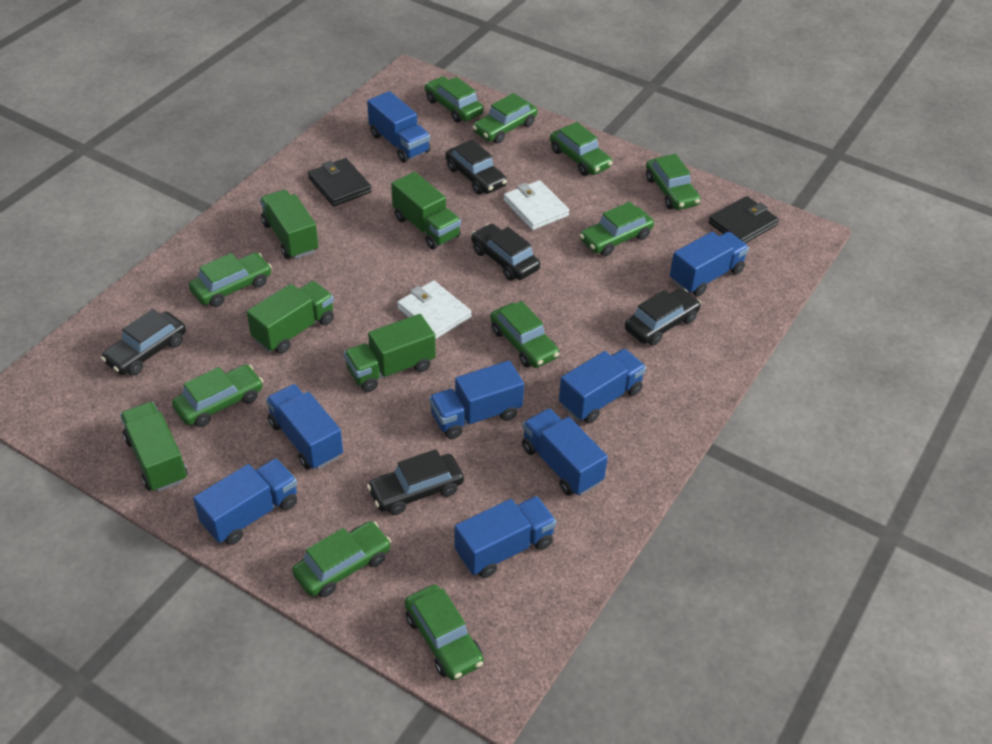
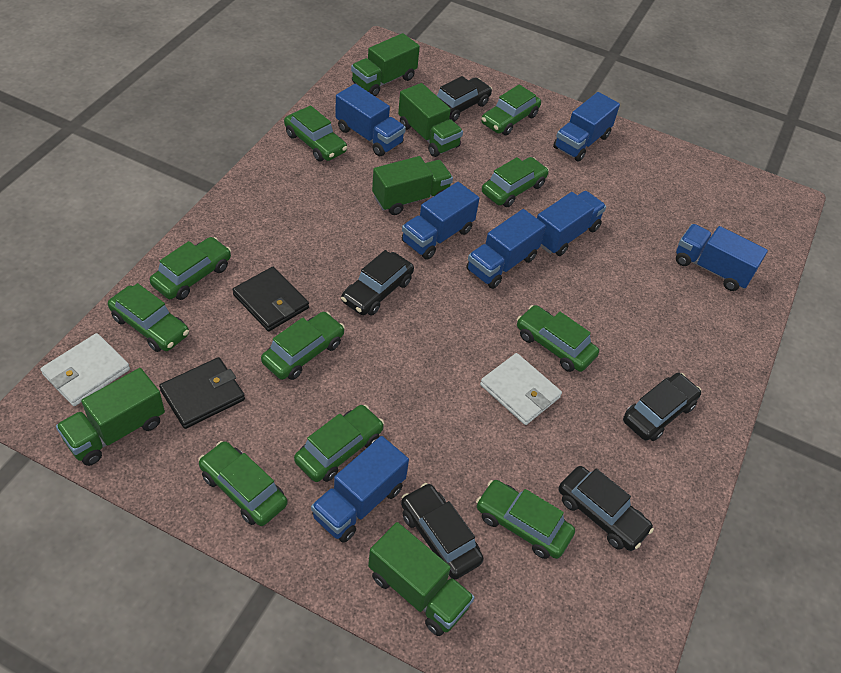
blue truck: 8 -> 7

